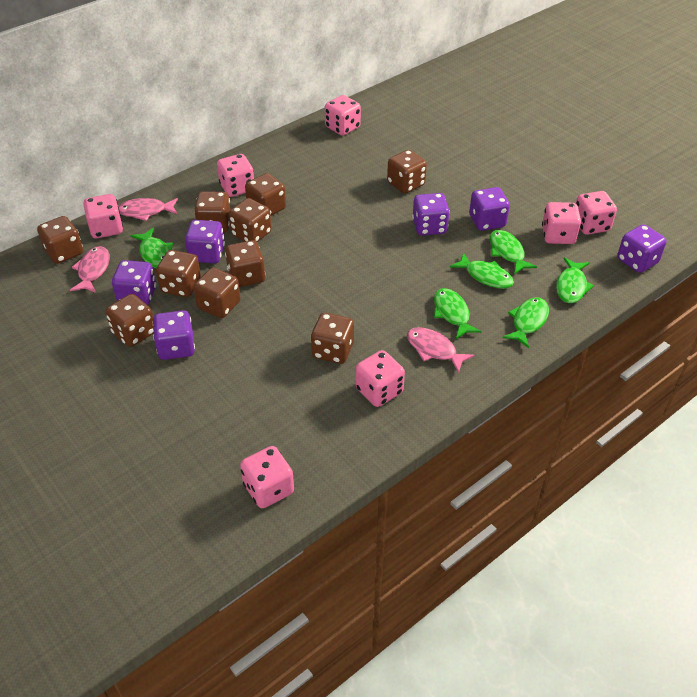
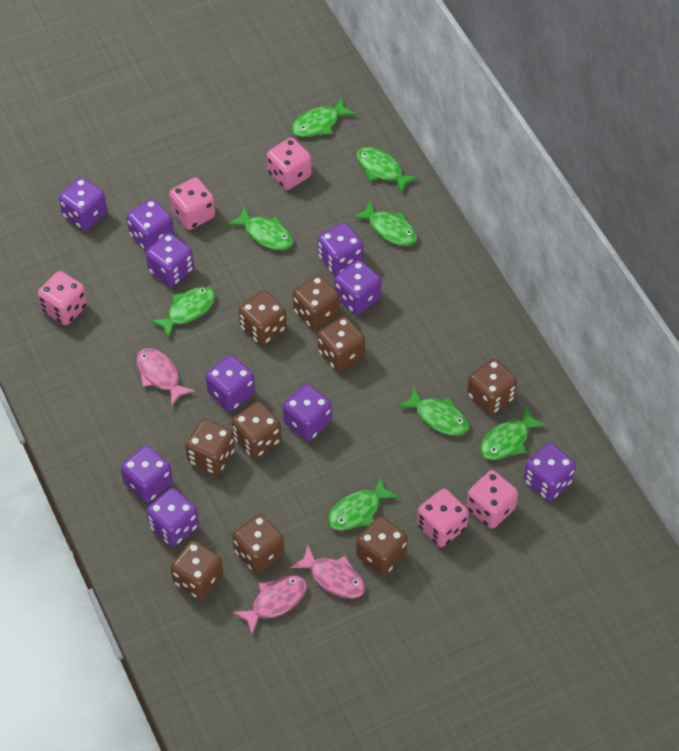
brown dice: 10 -> 9
green fish: 6 -> 8
pink dice: 7 -> 5
purple dice: 6 -> 10

